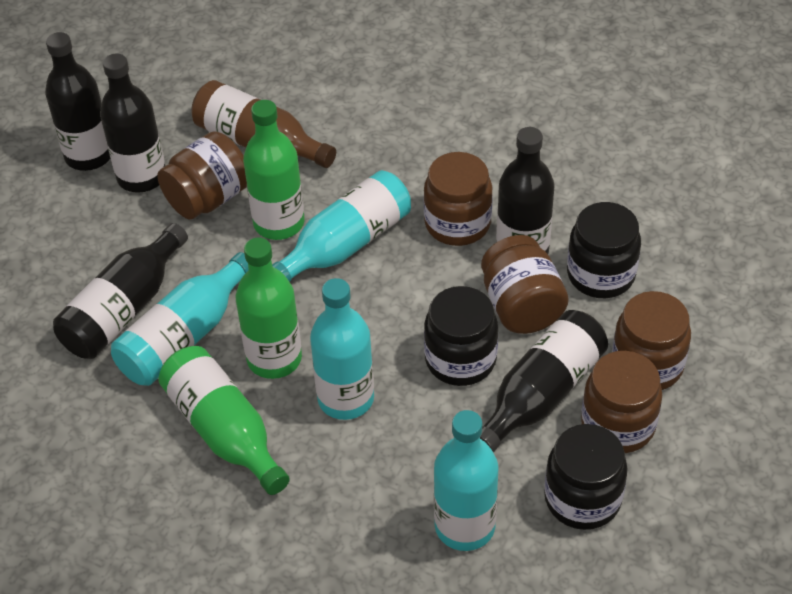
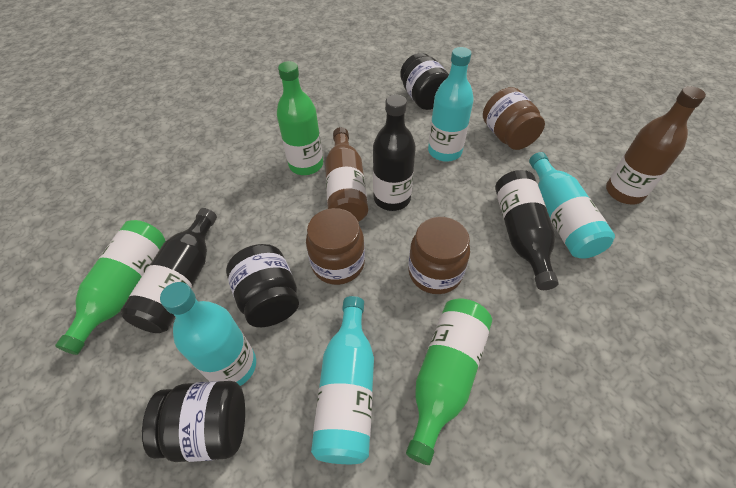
black bottle: 5 -> 3
brown bottle: 1 -> 2
brown jar: 5 -> 3

